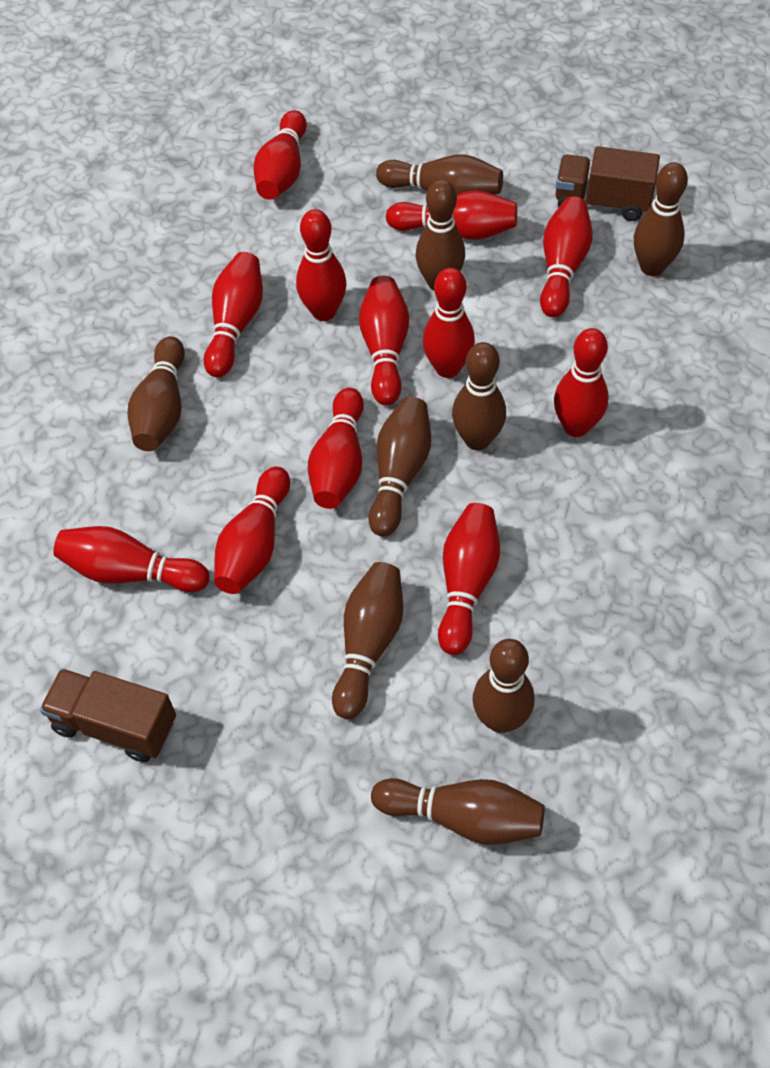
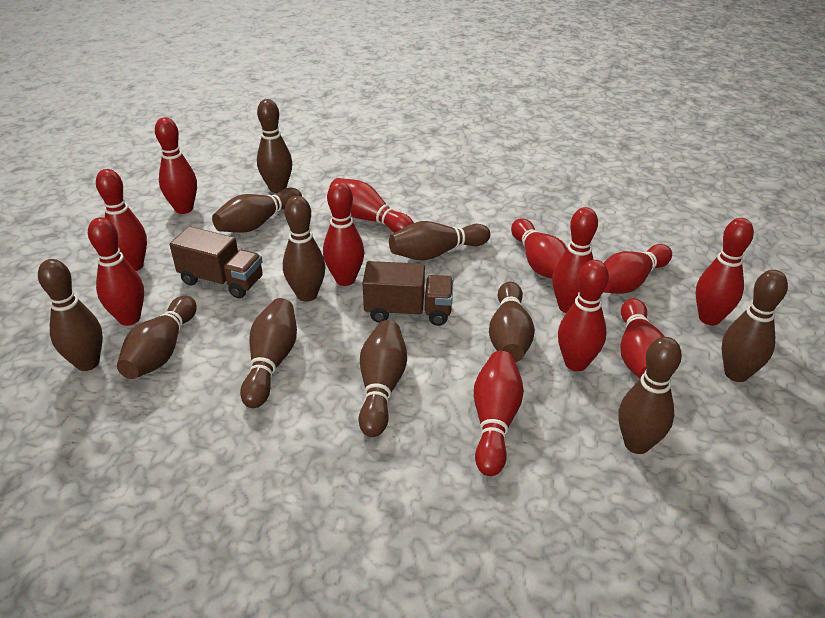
brown bowling pin: 9 -> 11

